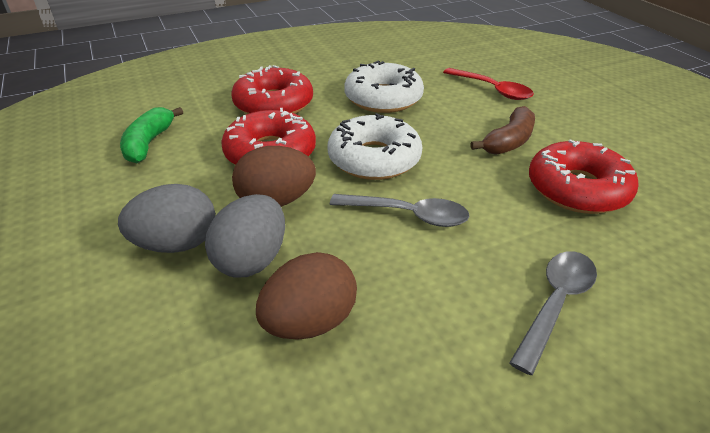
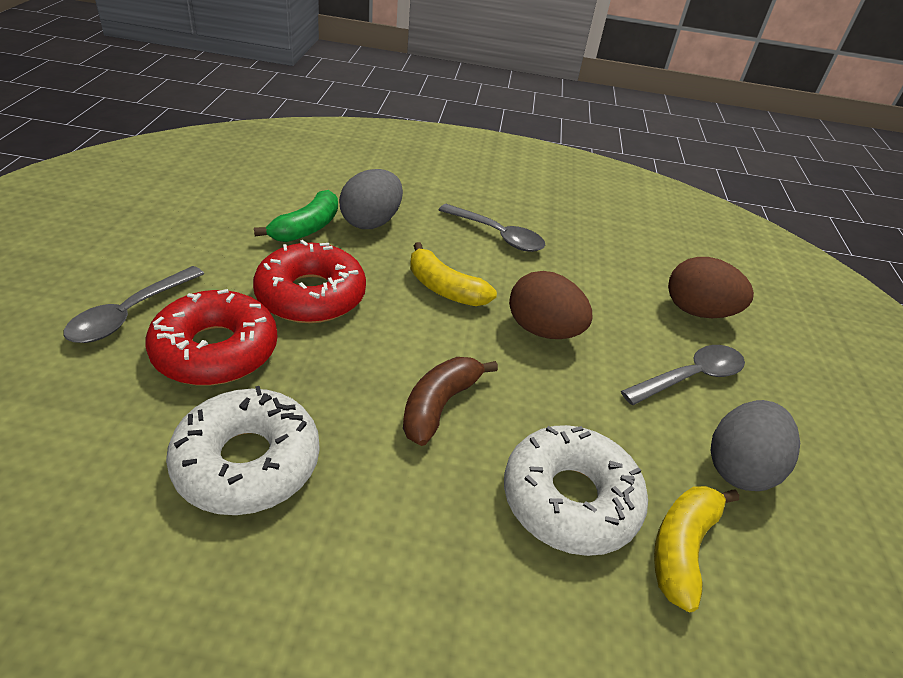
grey spoon: 2 -> 3
red donut: 3 -> 2
red spoon: 1 -> 0
yellow banana: 0 -> 2

